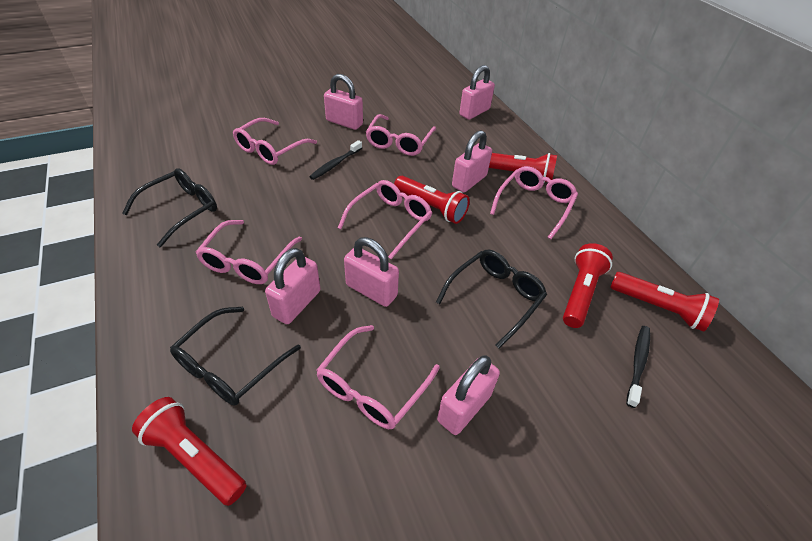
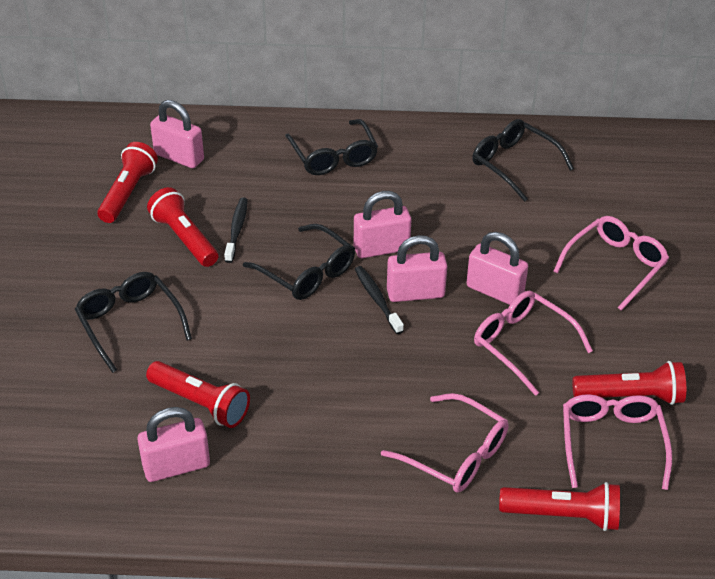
black glasses: 3 -> 4
pink glasses: 6 -> 4
pink padlock: 6 -> 5

